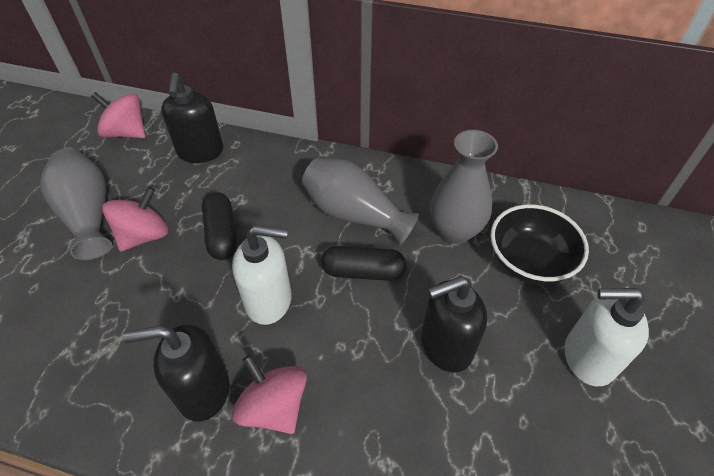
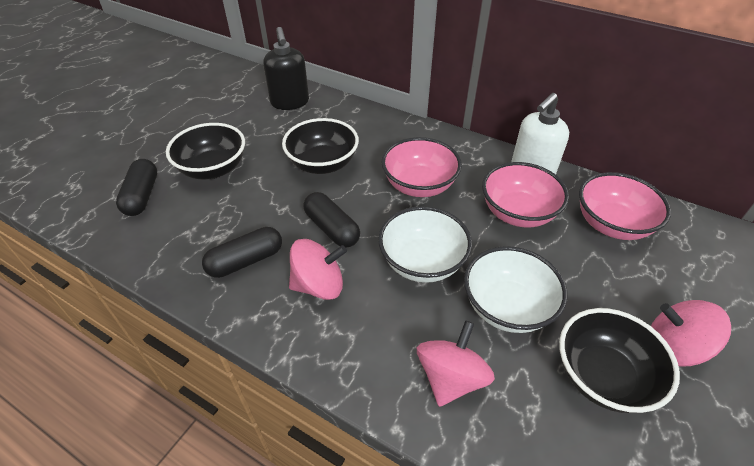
black bowl: 1 -> 3
black capsule: 2 -> 3
black soap dispenser: 3 -> 1
grey vase: 3 -> 0
pink bowl: 0 -> 3
white bowl: 0 -> 2
white soap dispenser: 2 -> 1

